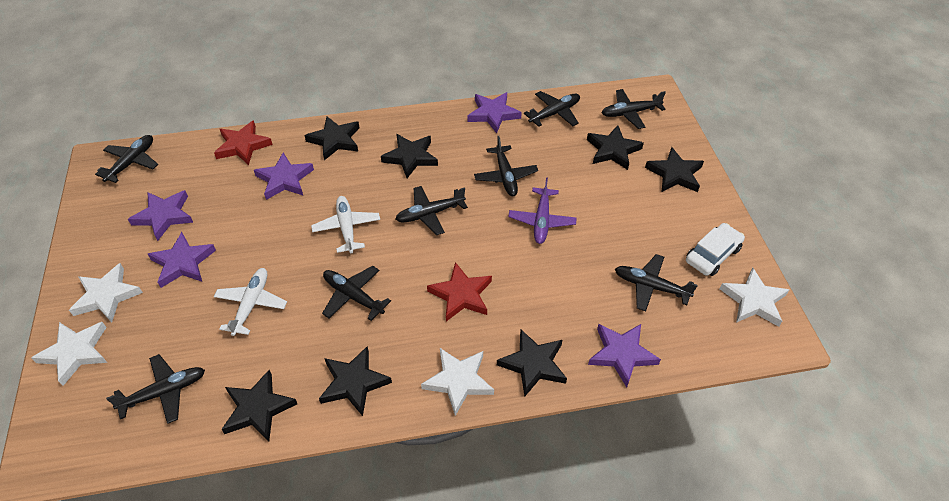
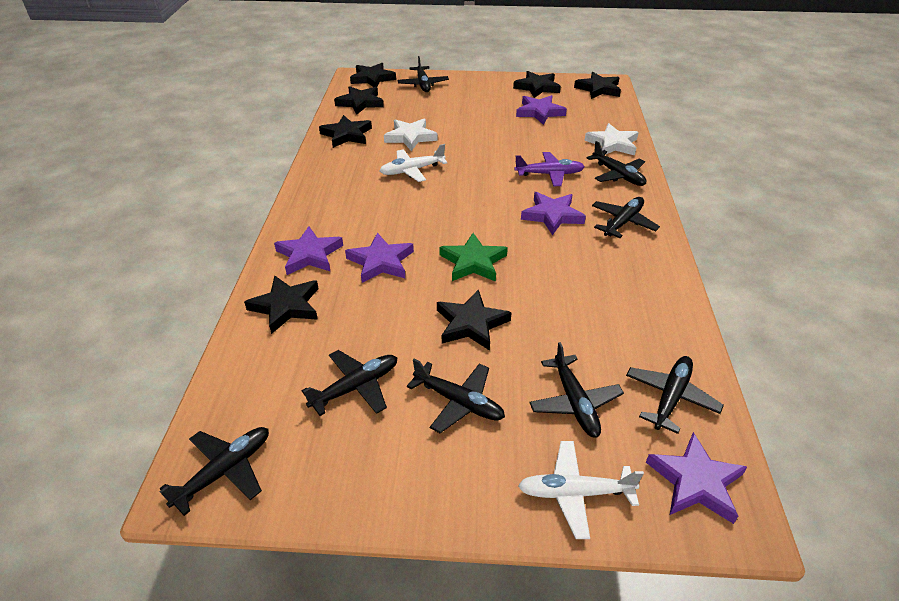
green star: 0 -> 1
red star: 2 -> 0
white car: 1 -> 0
white star: 4 -> 2

